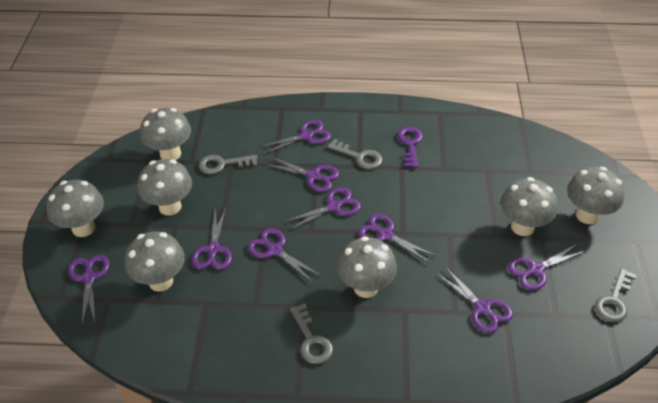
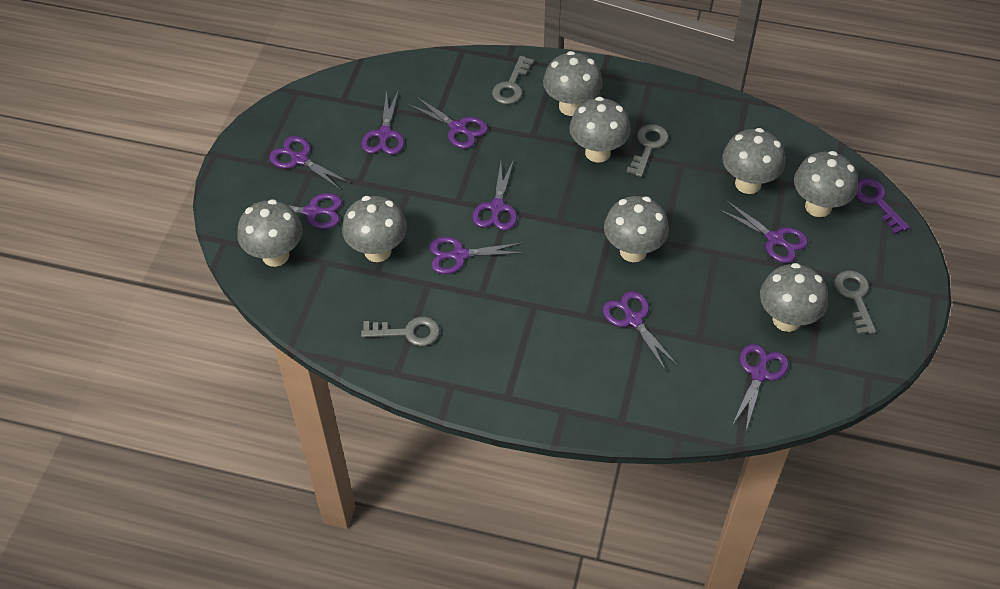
grey mushroom: 7 -> 8

